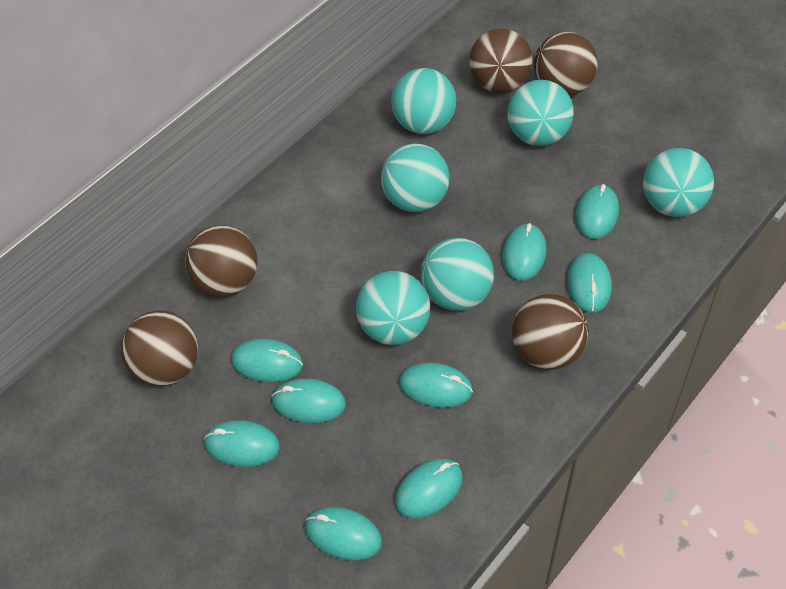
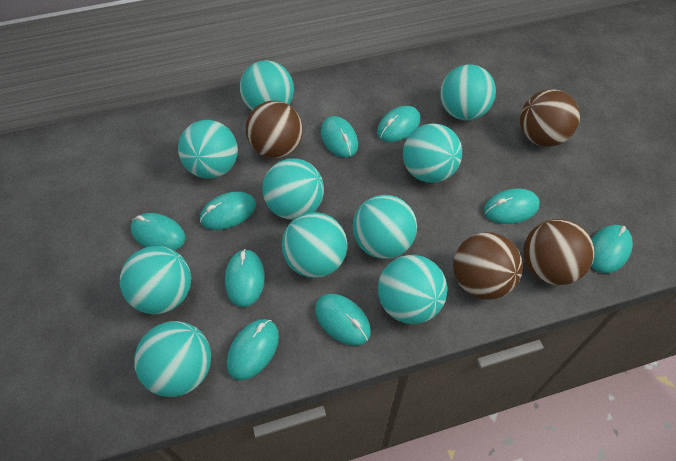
brown ball: 5 -> 4
turquoise ball: 6 -> 10

